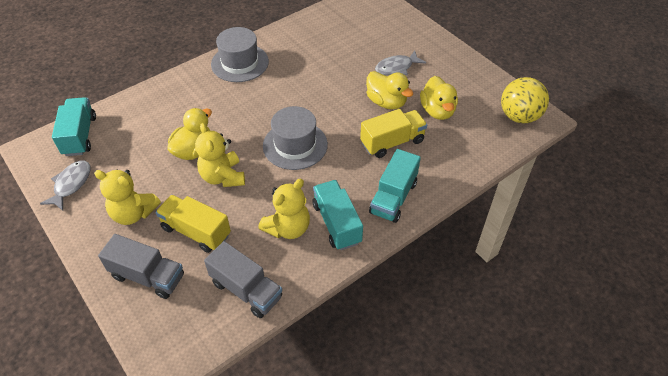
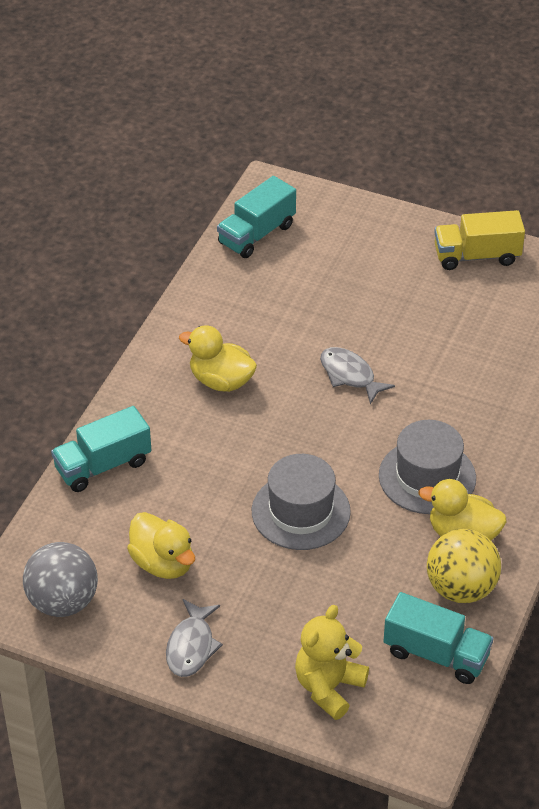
grey ball: 0 -> 1
grey truck: 2 -> 0
yellow teddy bear: 3 -> 1
yellow truck: 2 -> 1

